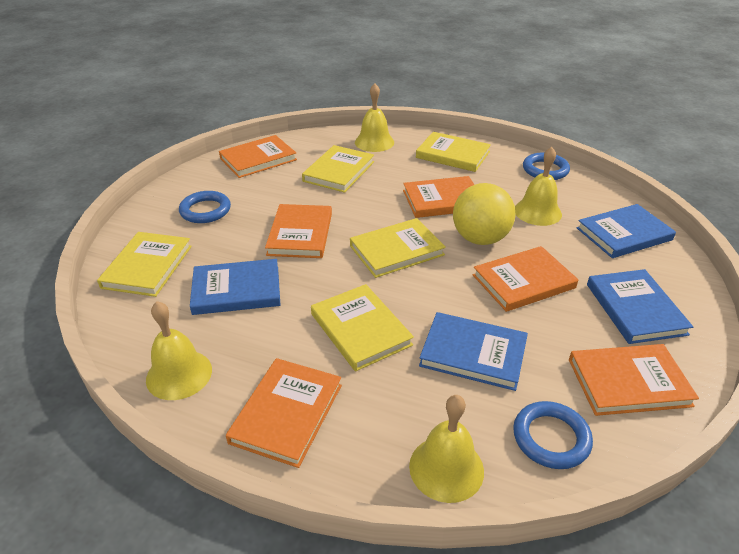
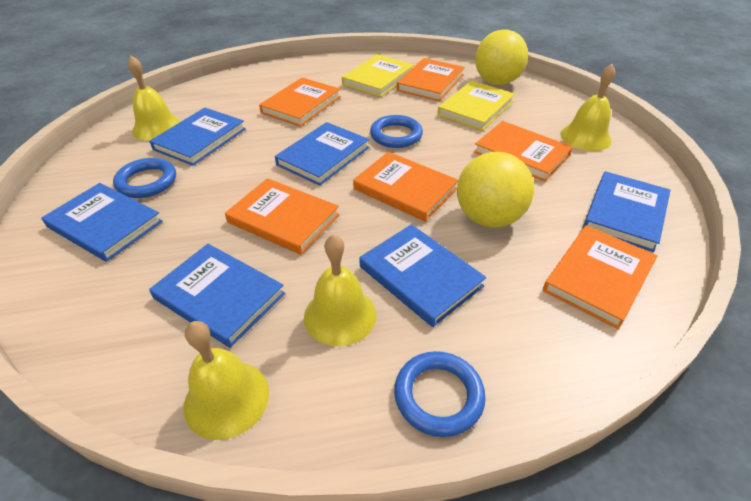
blue book: 4 -> 6
yellow ball: 1 -> 2
yellow book: 5 -> 2

